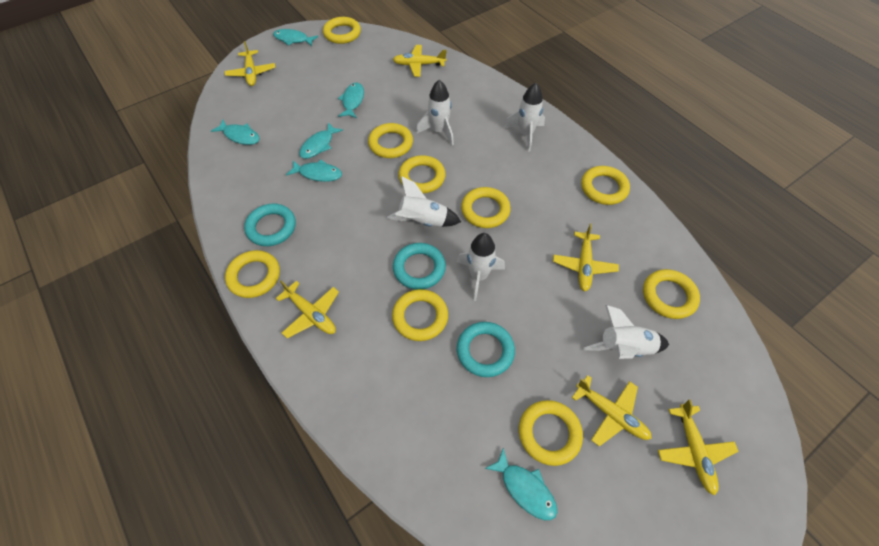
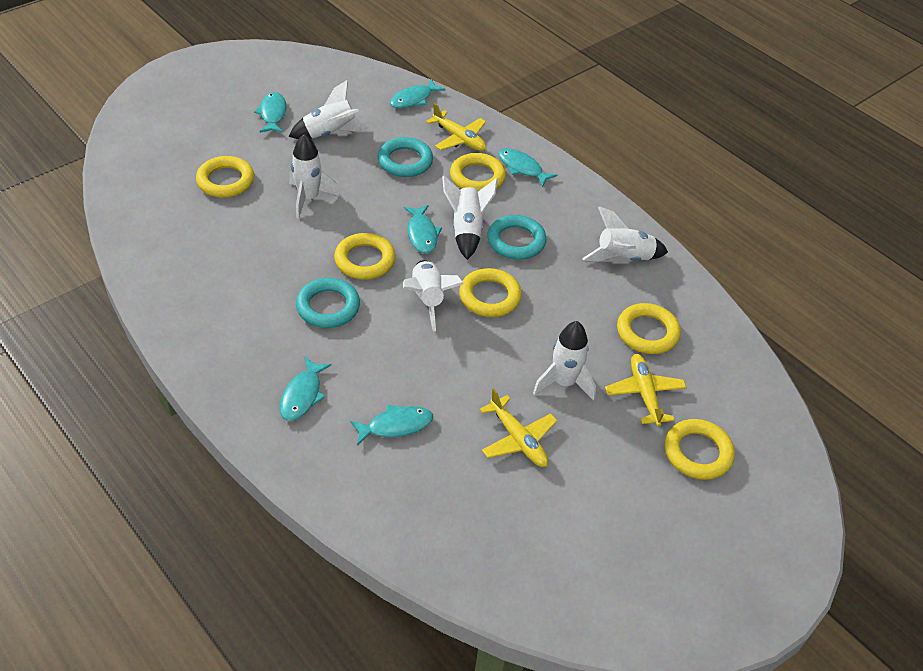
white rocket: 5 -> 6
yellow plane: 6 -> 3
yellow ring: 9 -> 6

